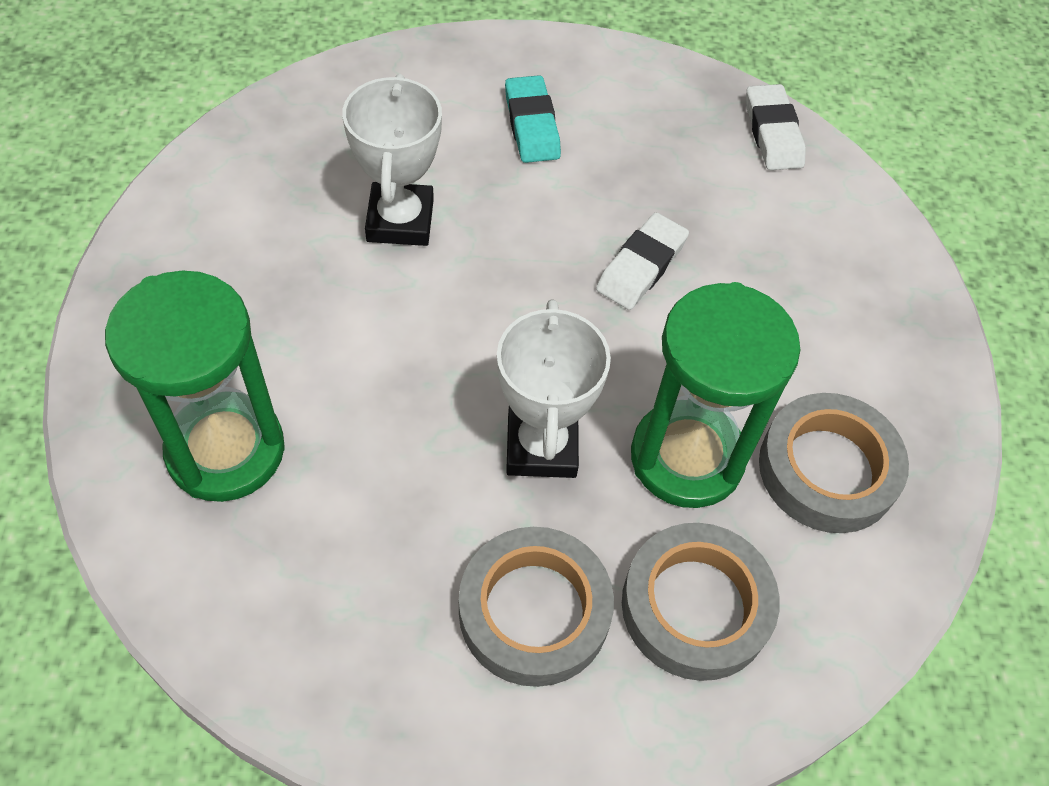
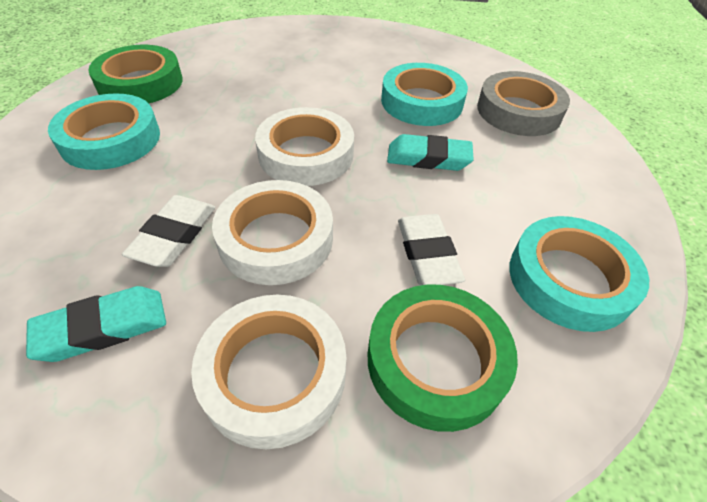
green hourglass: 2 -> 0
green tape: 0 -> 2
grey tape: 3 -> 1
turquoise eraser: 1 -> 2
turquoise tape: 0 -> 3
white tape: 0 -> 3
white trophy: 2 -> 0

